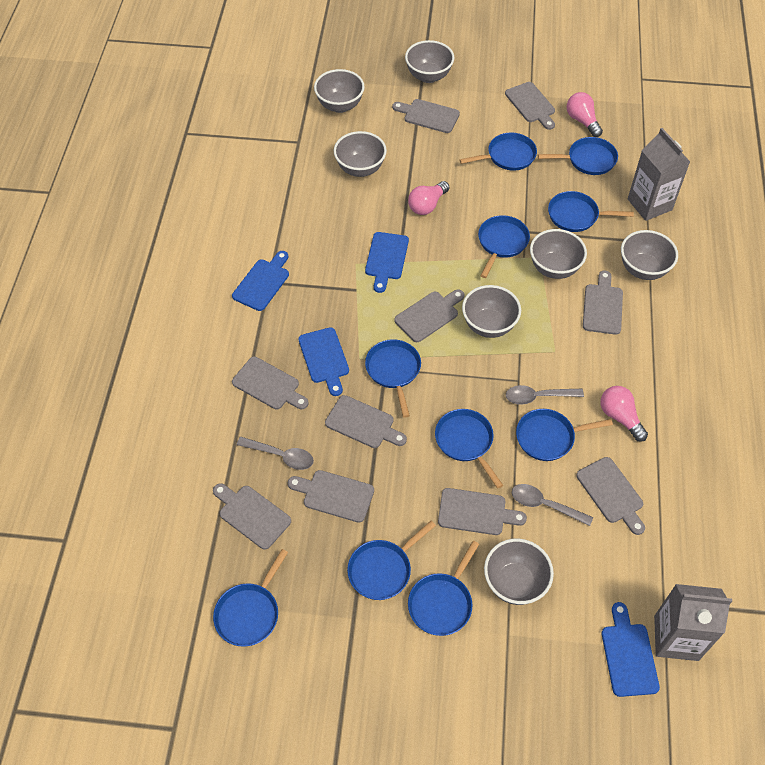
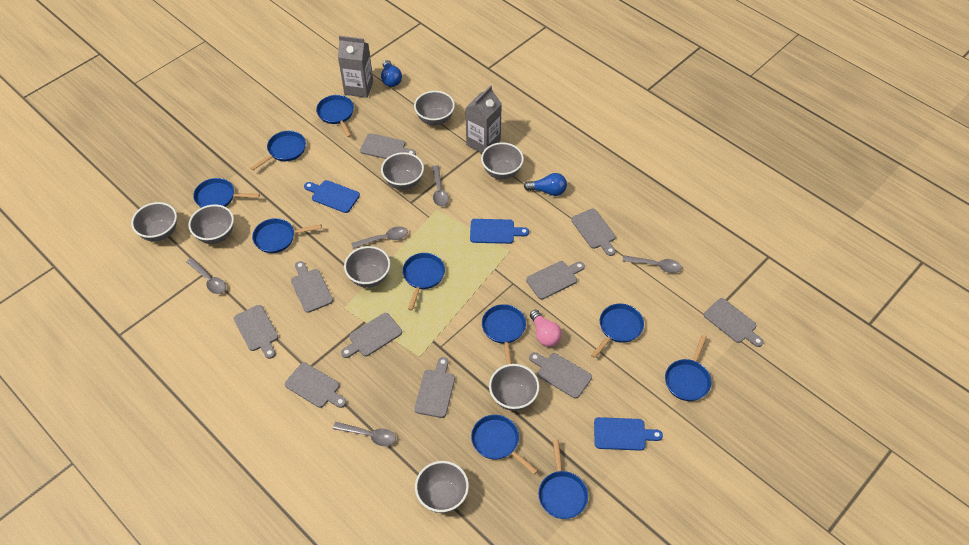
blue cutting board: 4 -> 3
blue light bulb: 0 -> 2
grey bowl: 7 -> 8
grey spoon: 3 -> 5
pink light bulb: 3 -> 1

